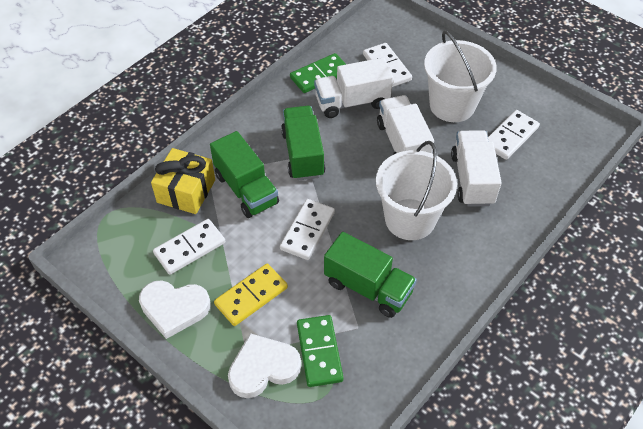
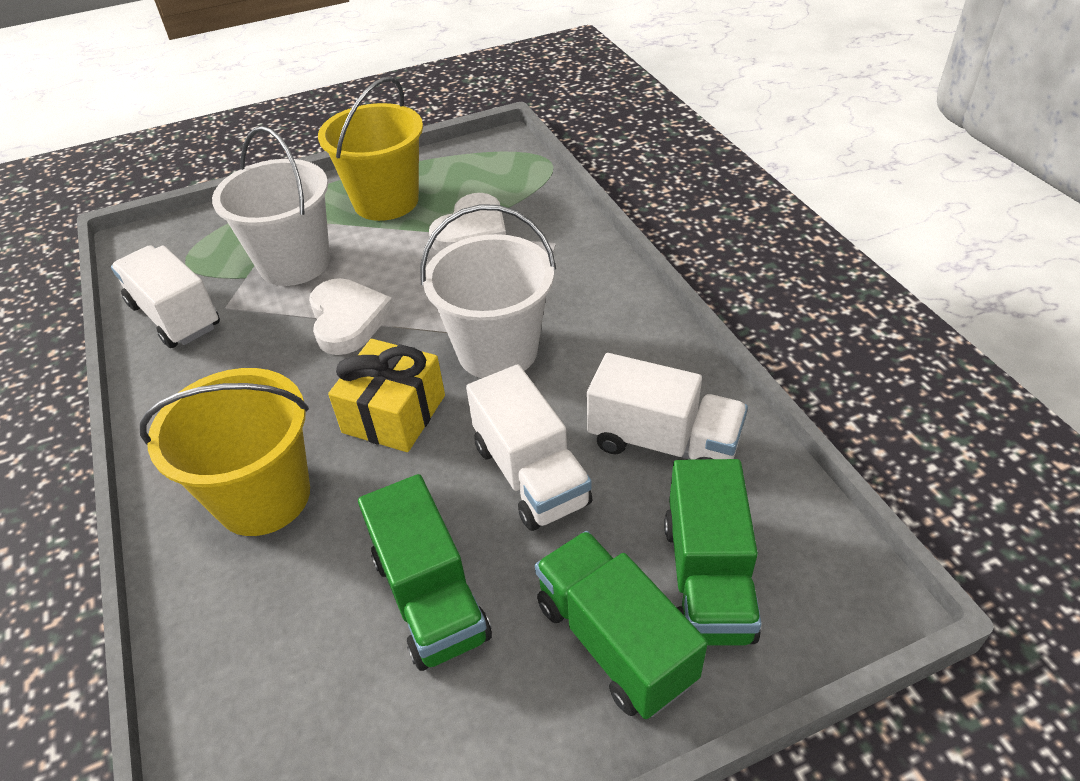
green domino: 2 -> 0
white domino: 4 -> 0
yellow bucket: 0 -> 2
yellow domino: 1 -> 0

